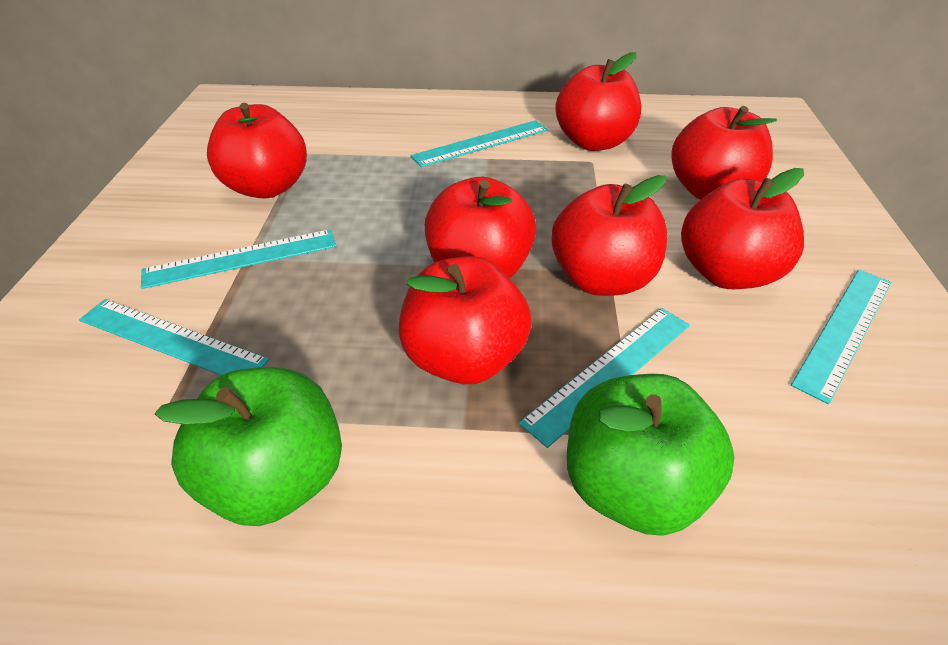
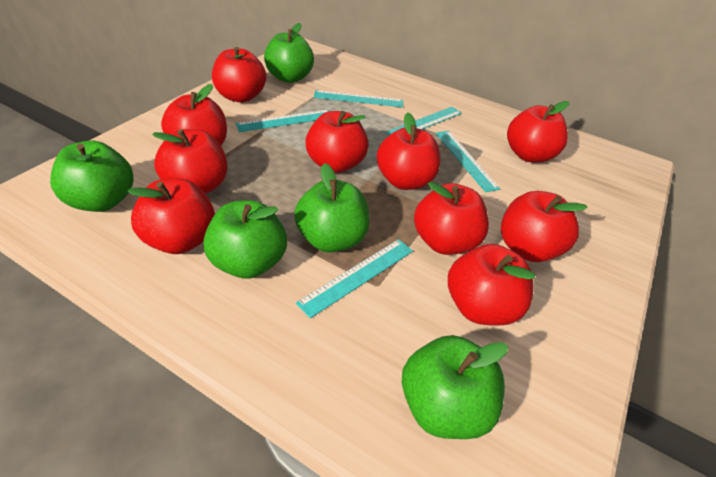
green apple: 2 -> 5
red apple: 7 -> 10

